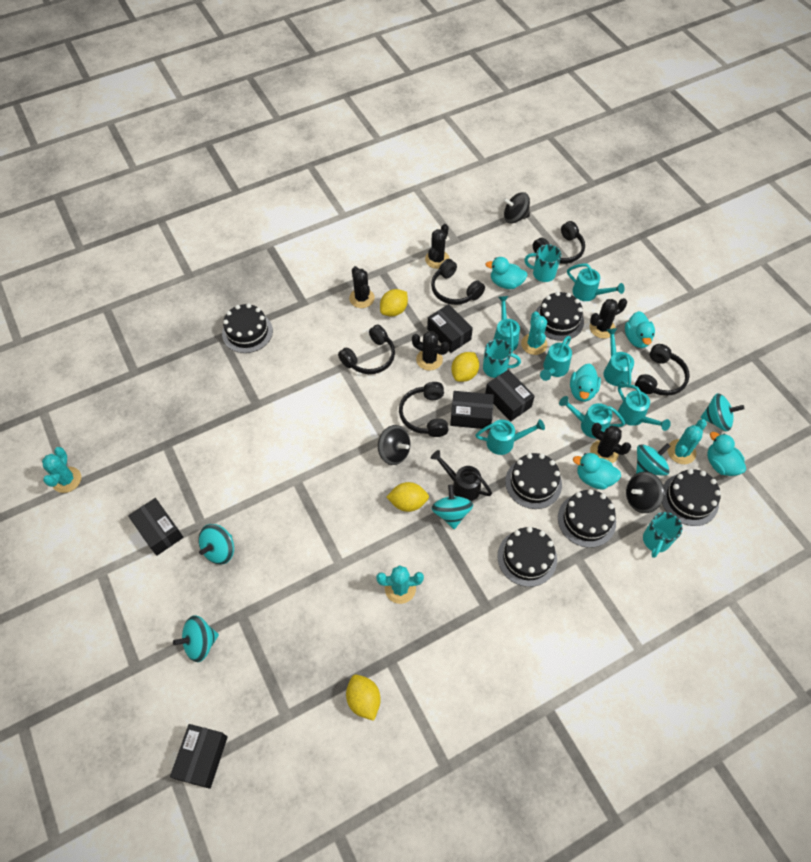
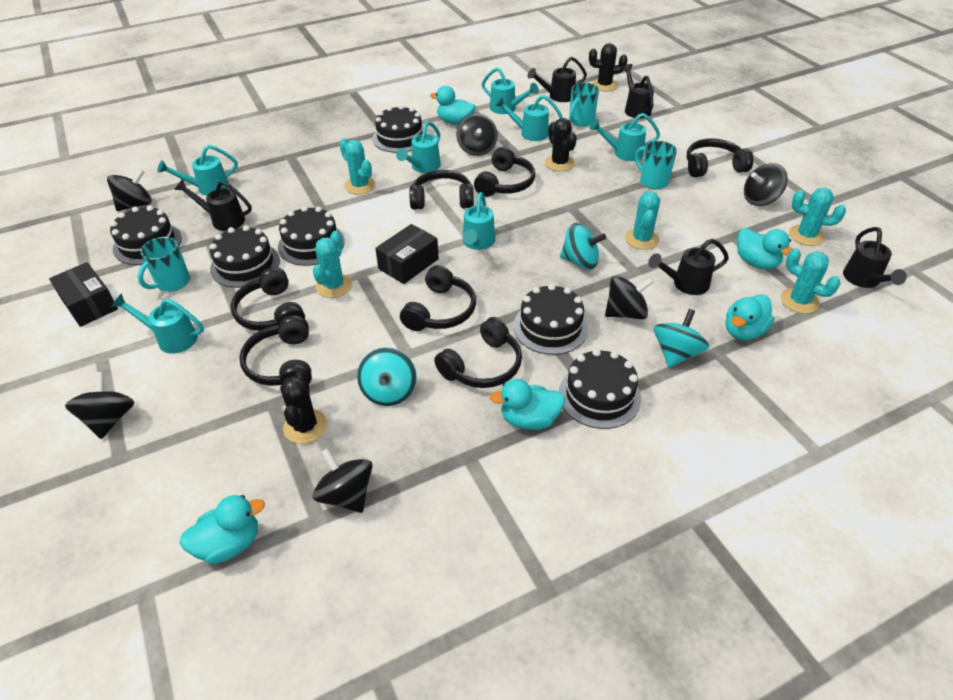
black box: 5 -> 2
black cactus: 5 -> 3
black headphones: 5 -> 7
black spinning top: 3 -> 6
black watering can: 1 -> 5
turquoise cactus: 4 -> 5
turquoise spinning top: 5 -> 3
yellow lemon: 4 -> 0

